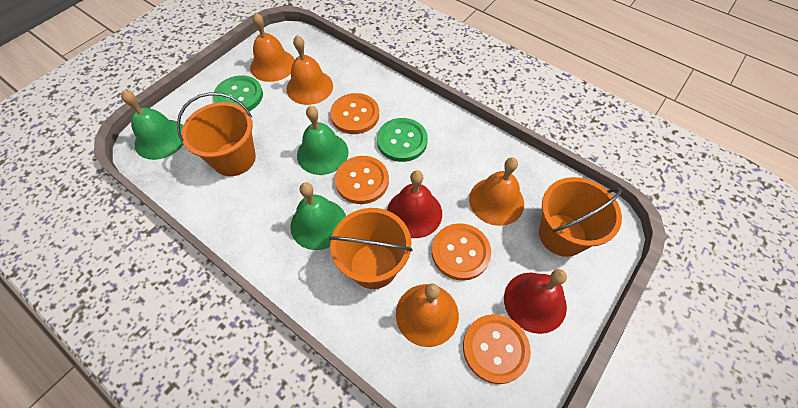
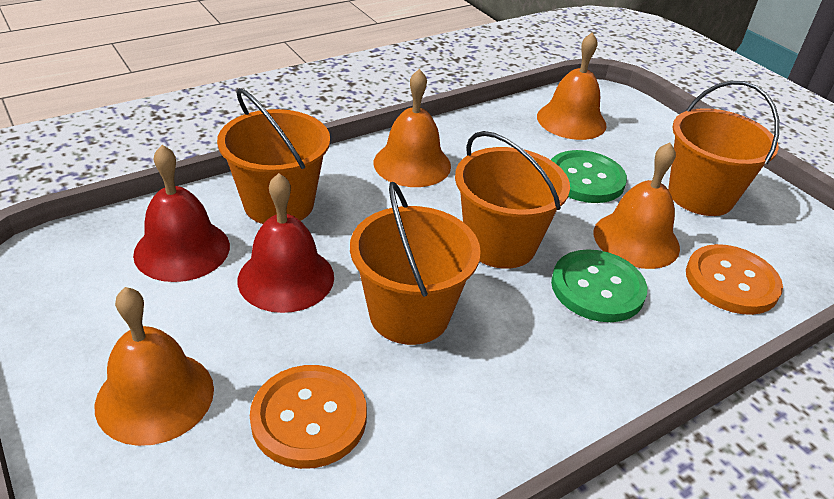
green bell: 3 -> 0
orange bucket: 3 -> 4
orange button: 4 -> 2

